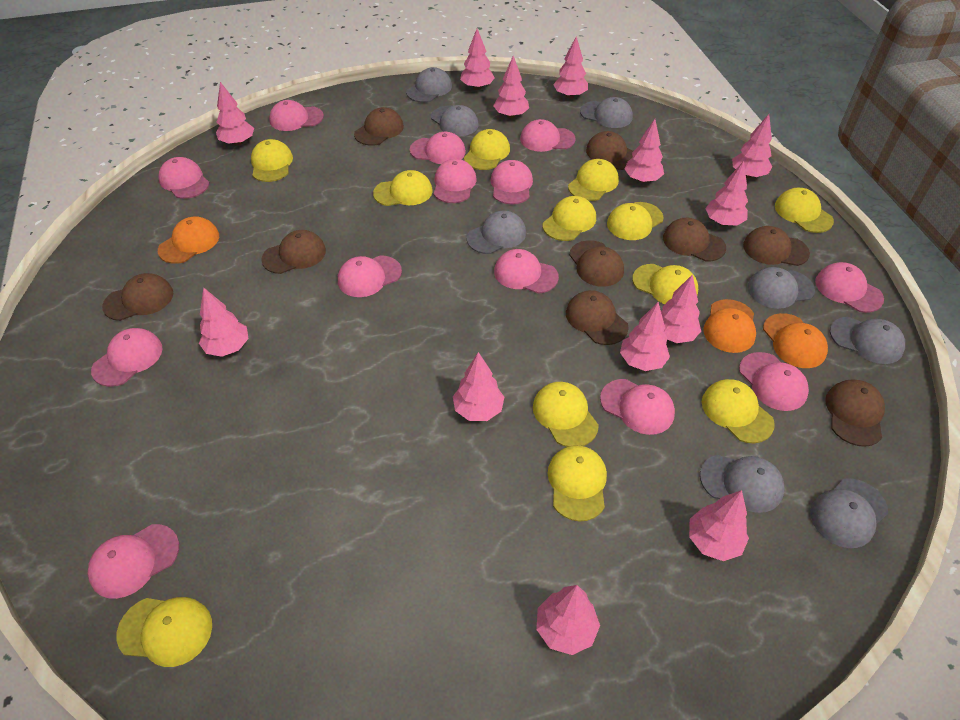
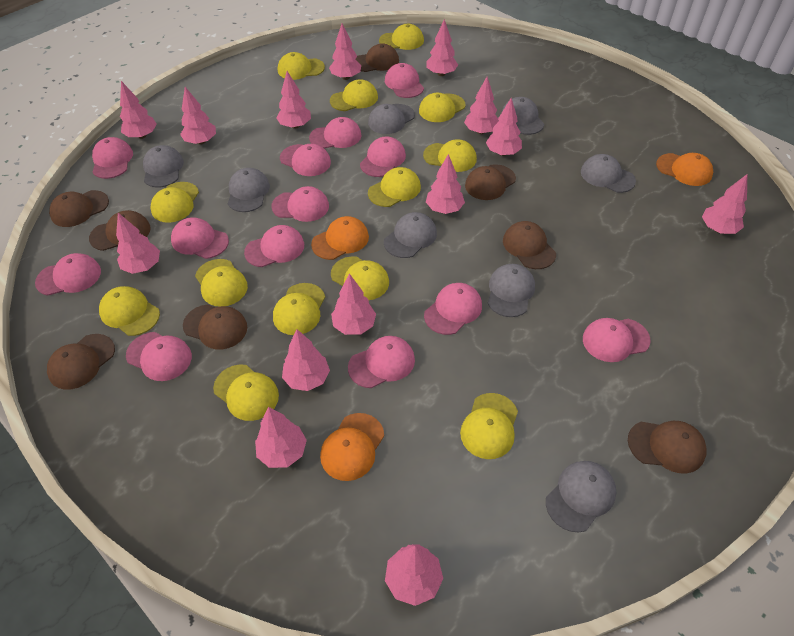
brown cap: 9 -> 8
pink tree: 13 -> 14
yellow cap: 12 -> 13

